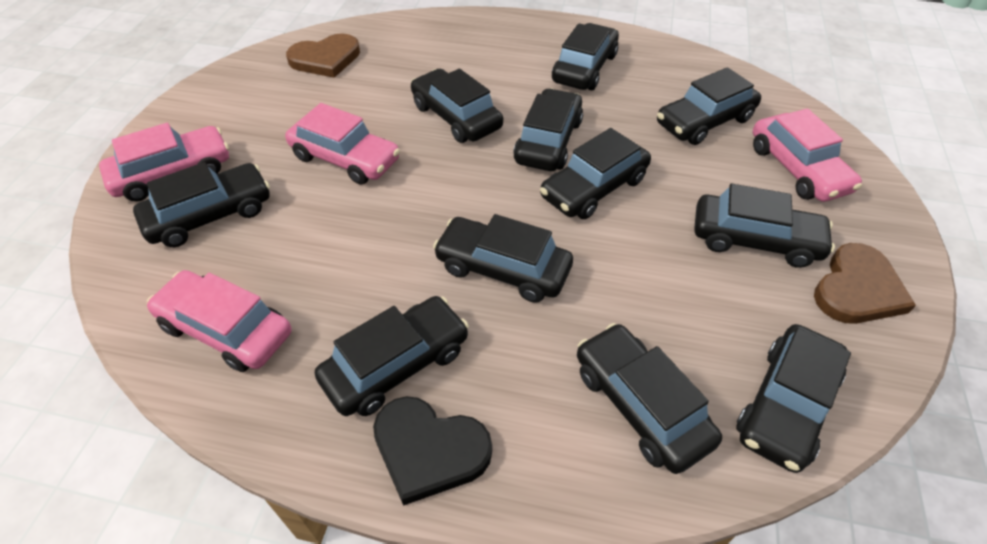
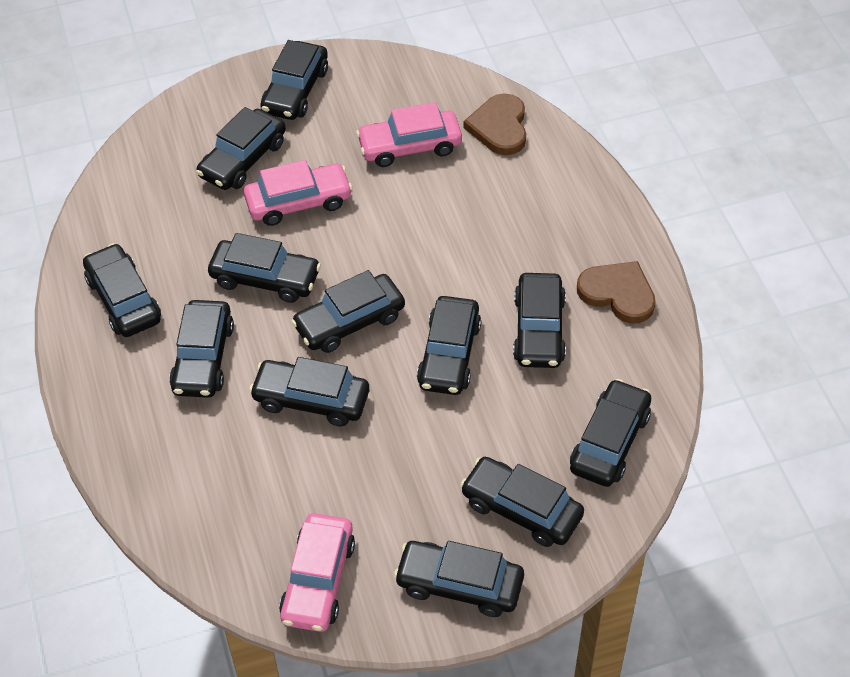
black car: 11 -> 12
black heart: 1 -> 0
pink car: 4 -> 3

